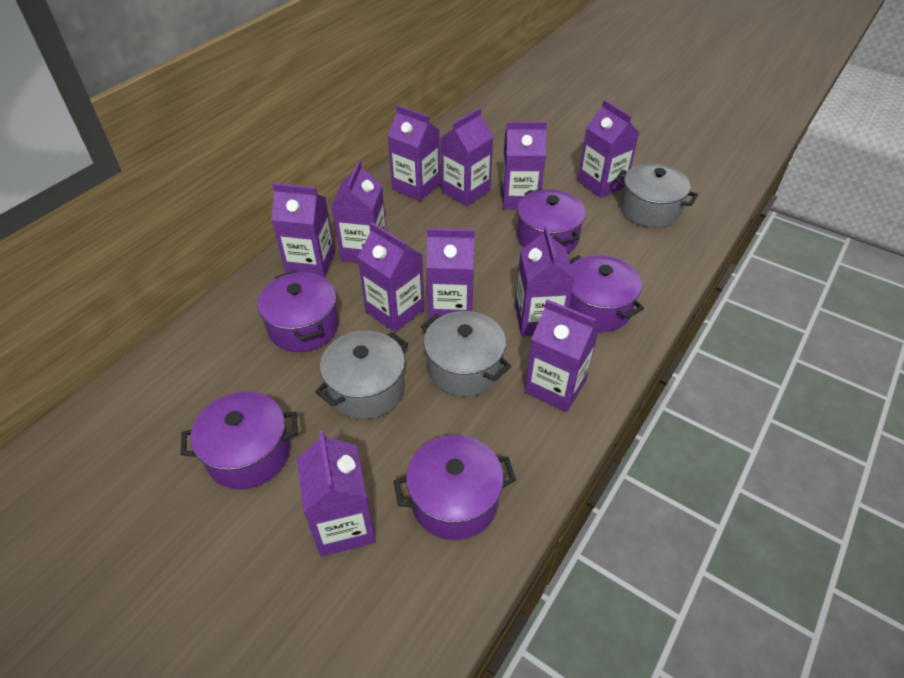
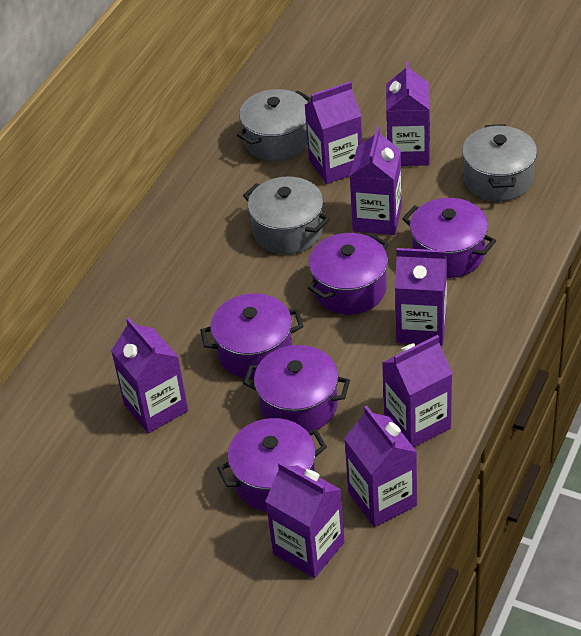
purple carton: 11 -> 8

